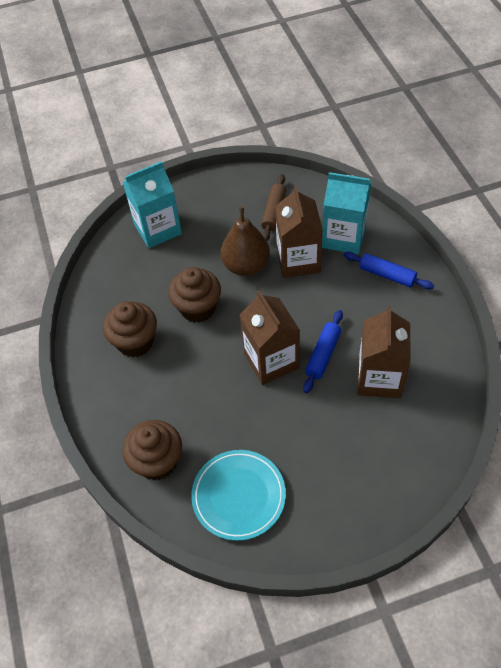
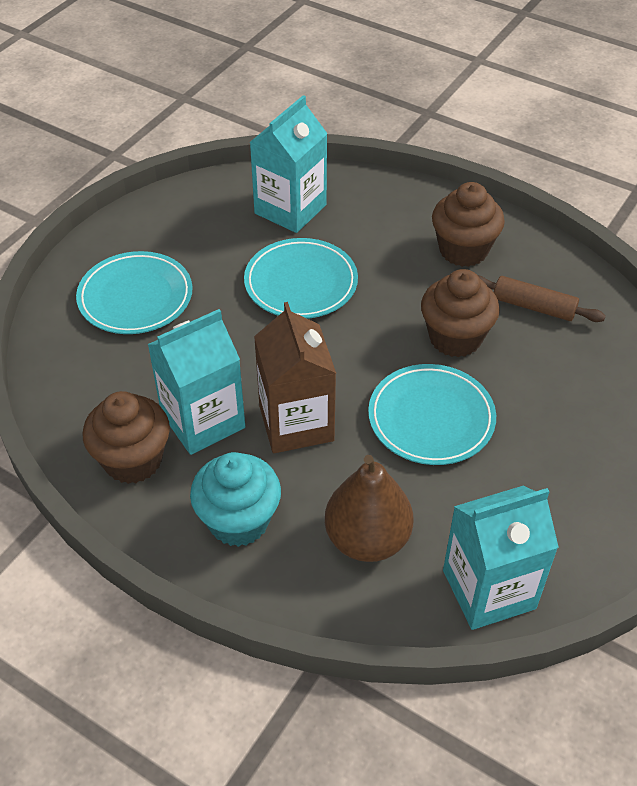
blue rolling pin: 2 -> 0
brown carton: 3 -> 1
turquoise carton: 2 -> 3
turquoise cupcake: 0 -> 1
turquoise plate: 1 -> 3

